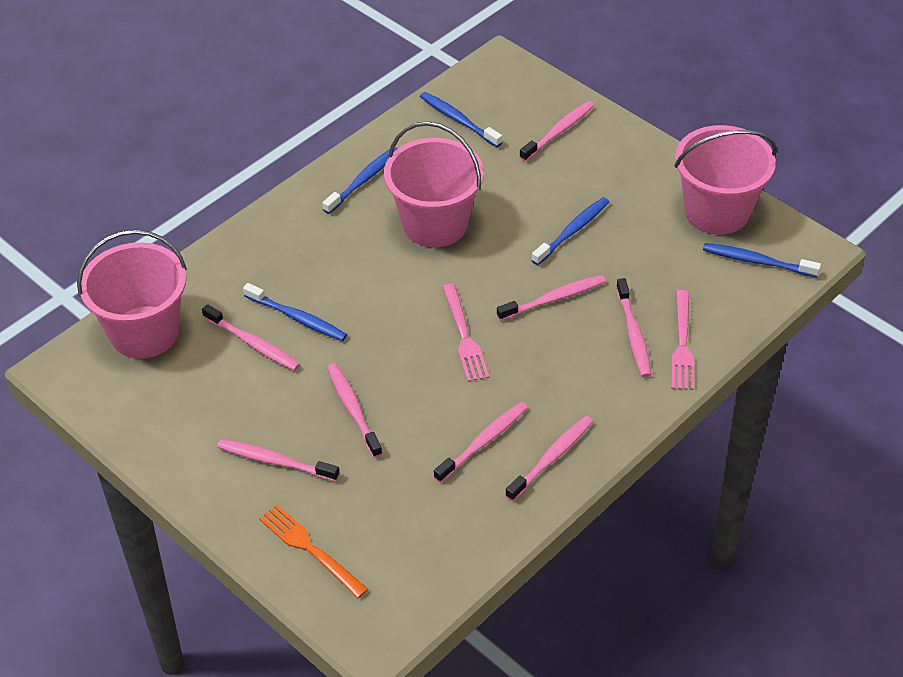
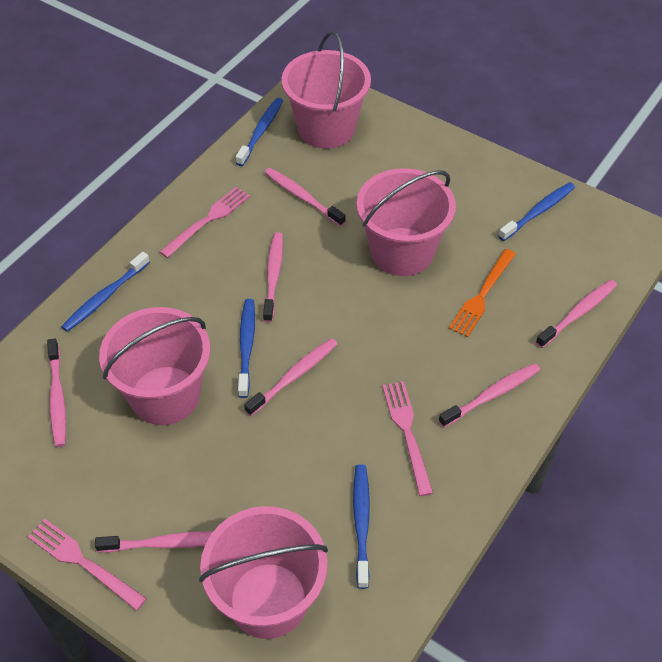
pink bucket: 3 -> 4
pink fork: 2 -> 3
pink toothbrush: 8 -> 7

